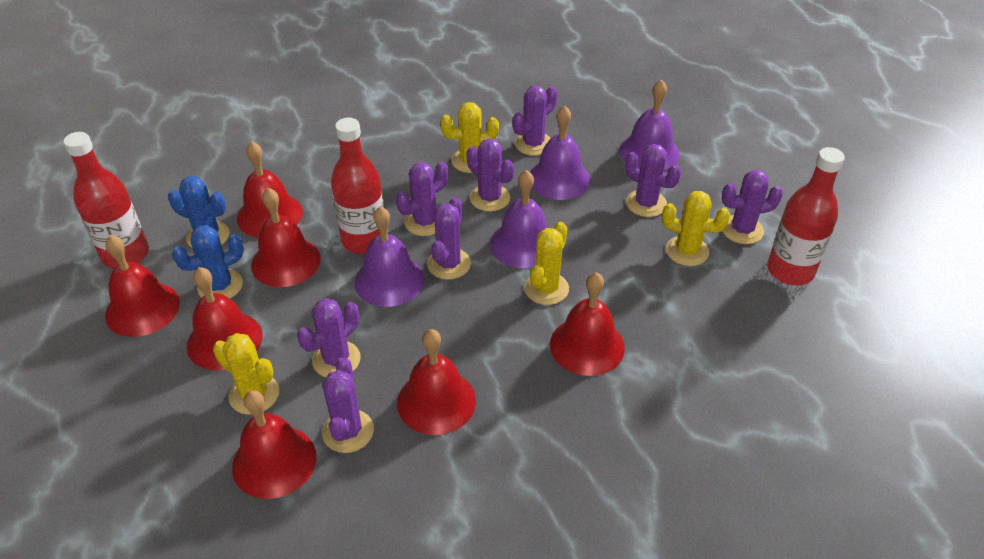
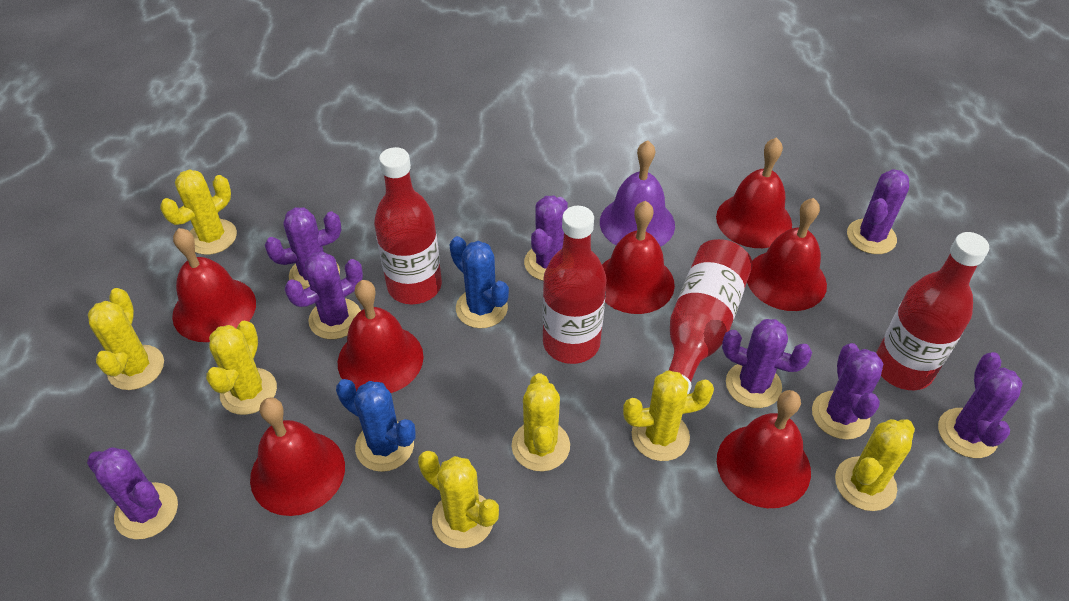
purple bell: 4 -> 1
red bottle: 3 -> 4
yellow cactus: 4 -> 7

